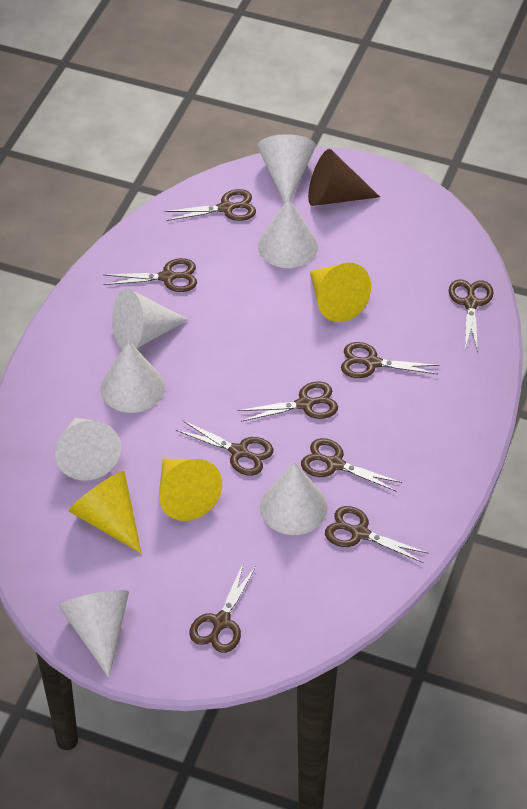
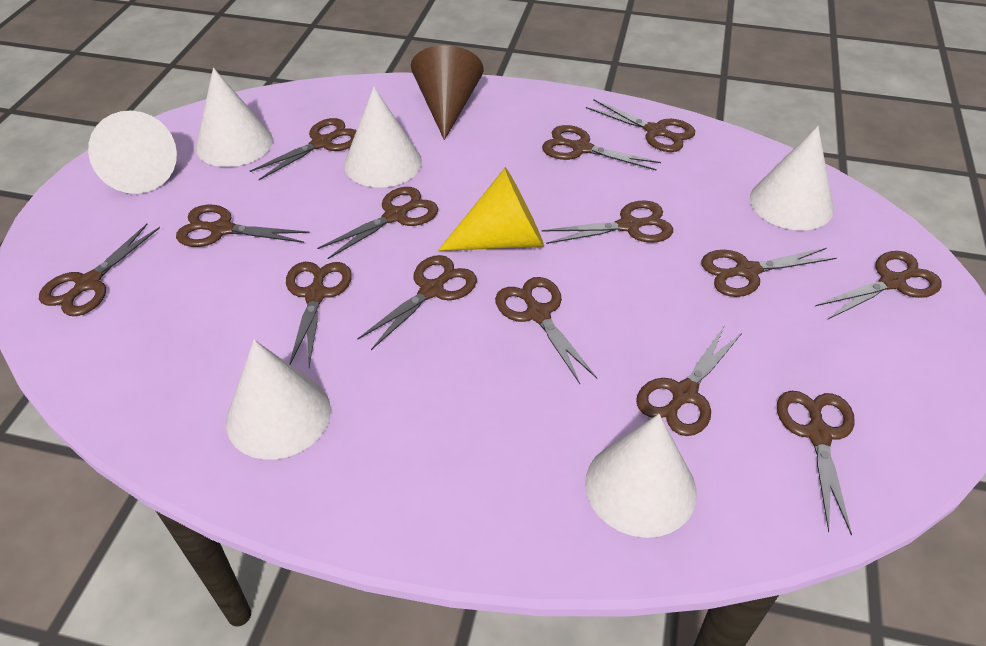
brown scissors: 9 -> 14
white cone: 7 -> 6
yellow cone: 3 -> 1

